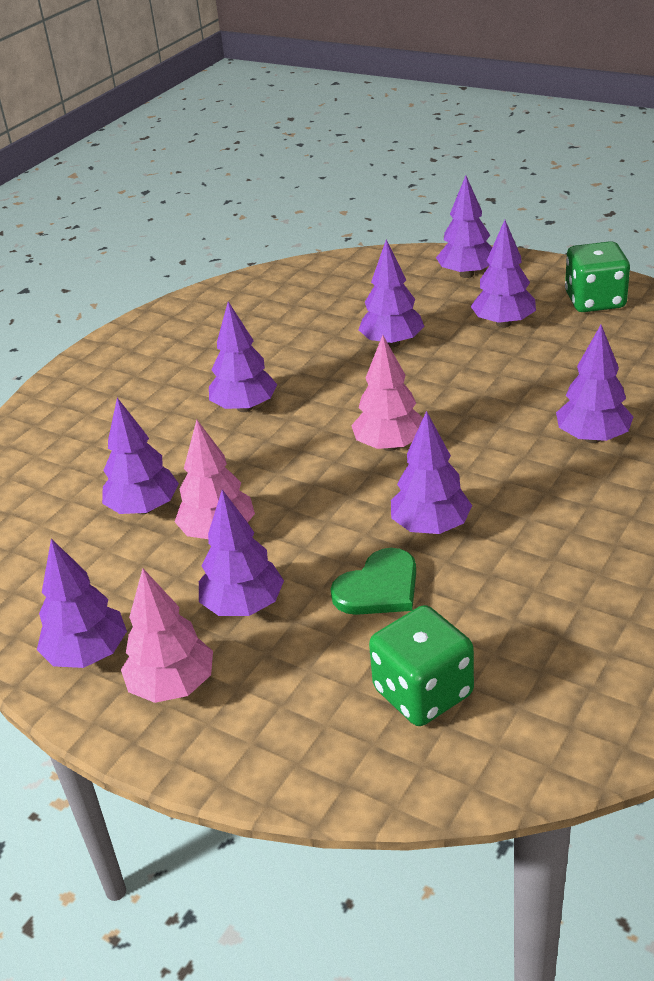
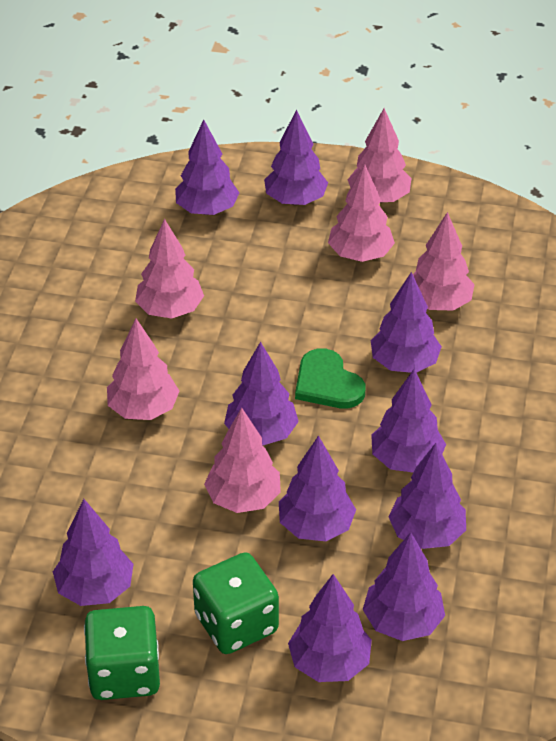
pink tree: 3 -> 6
purple tree: 9 -> 10

